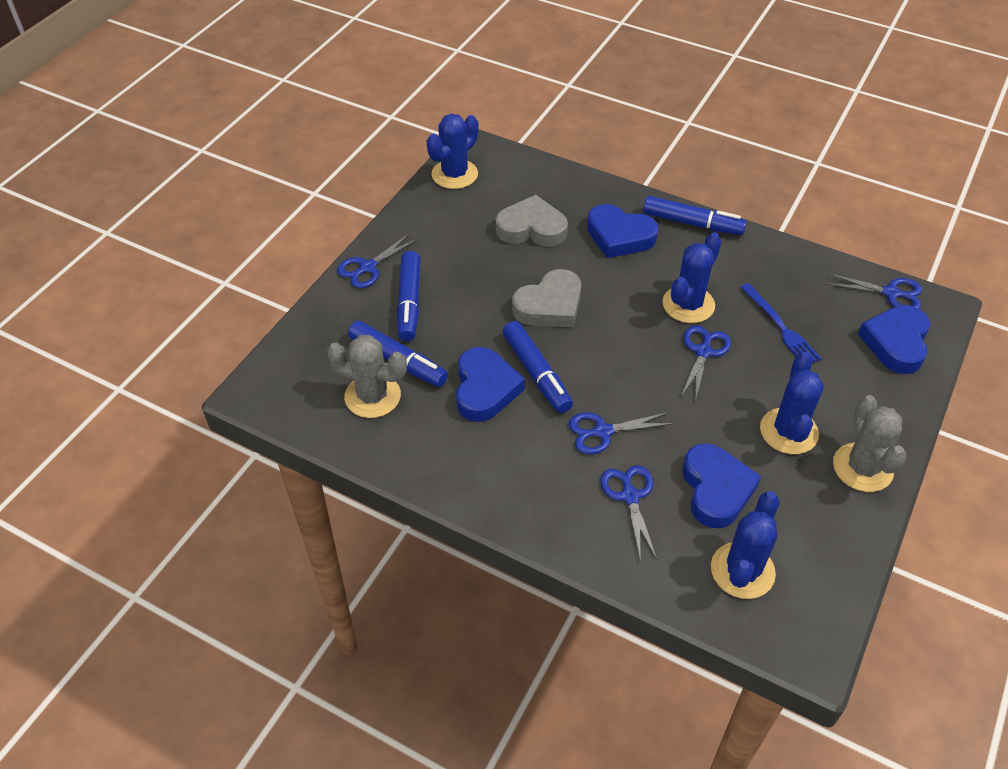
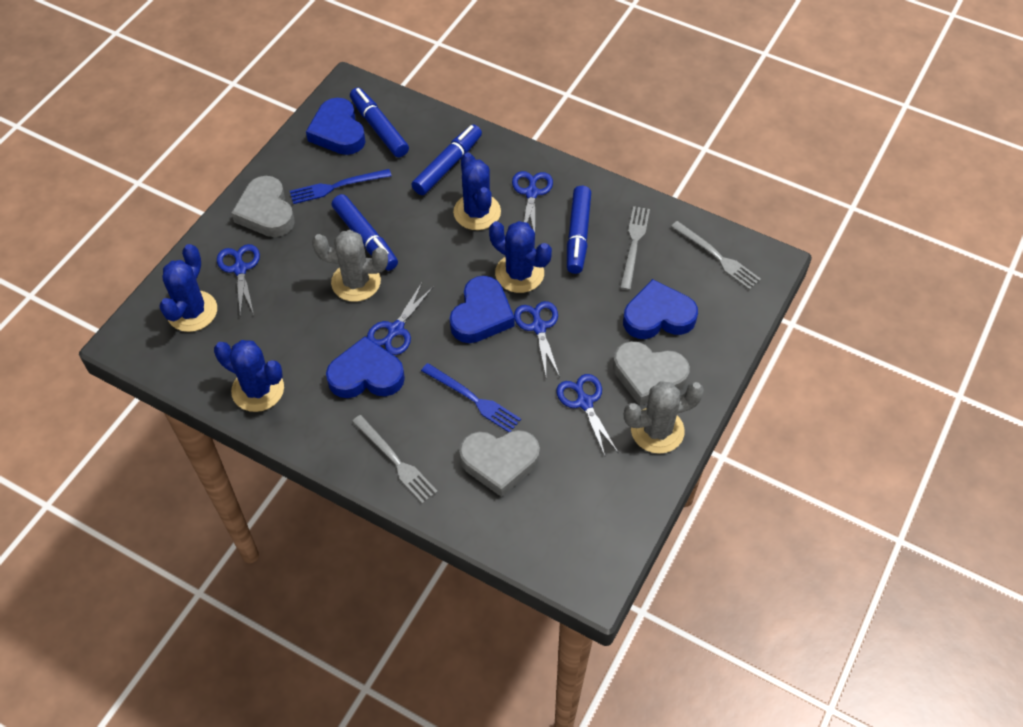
blue fork: 1 -> 2
grey fork: 0 -> 3
grey heart: 2 -> 3

